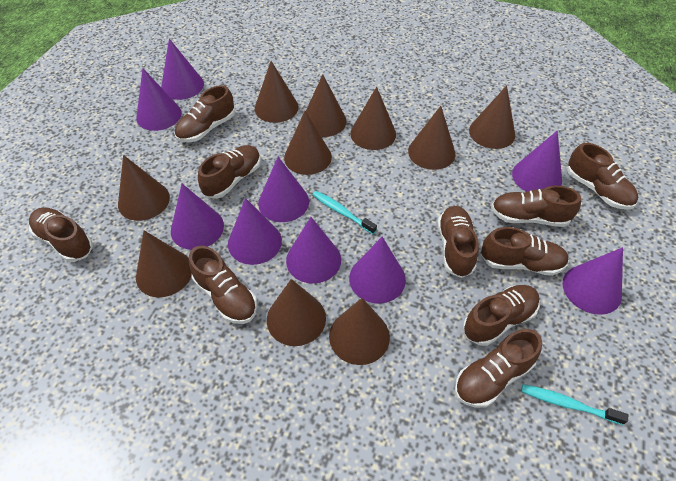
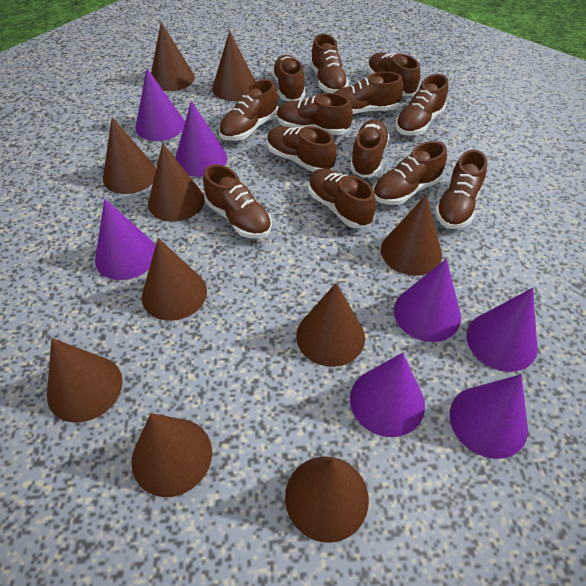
brown shoe: 10 -> 13
purple cone: 9 -> 7
turquoise toothbrush: 2 -> 0

